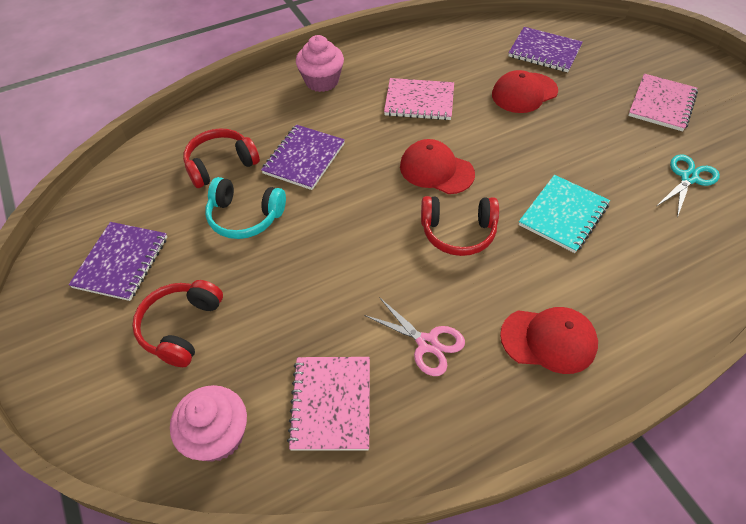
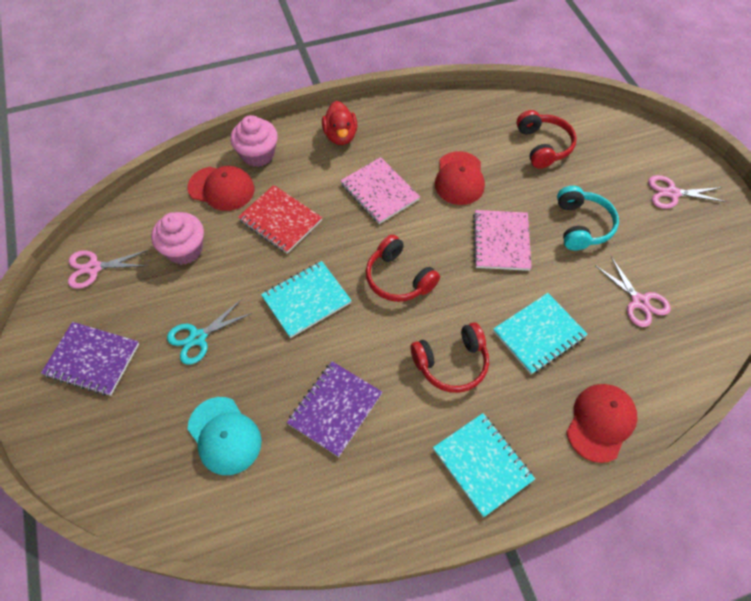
pink notebook: 3 -> 2
pink scissors: 1 -> 3
purple notebook: 3 -> 2
red duck: 0 -> 1
red notebook: 0 -> 1
turquoise cap: 0 -> 1
turquoise notebook: 1 -> 3

